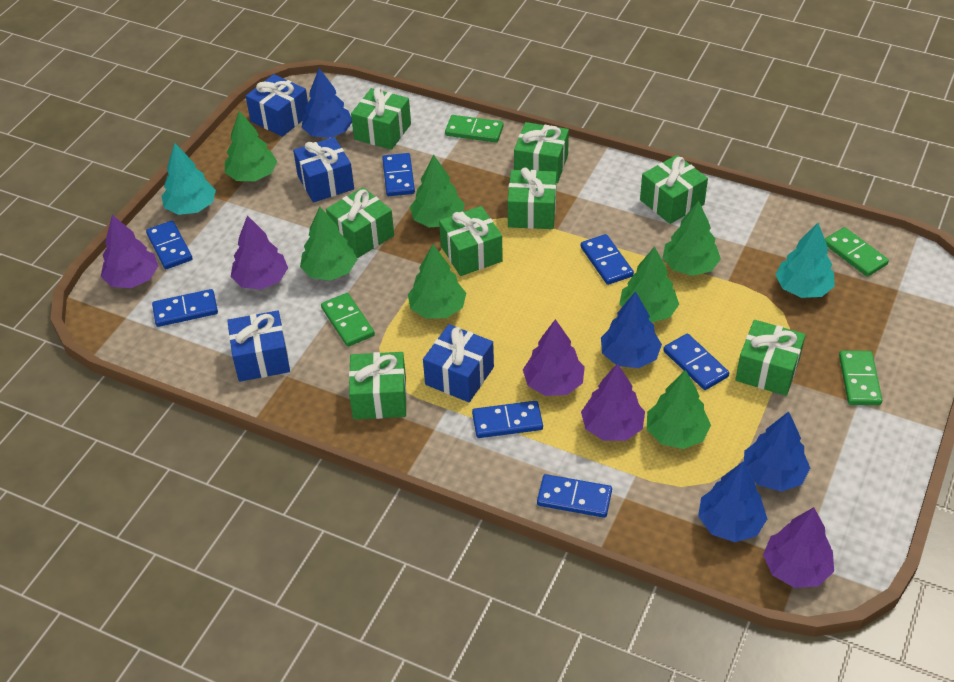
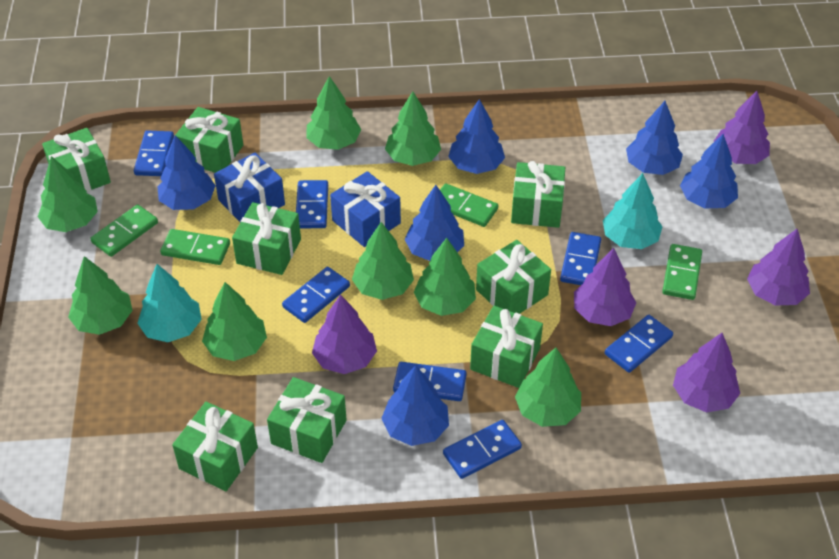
blue gift: 4 -> 2
blue tree: 4 -> 6
green tree: 7 -> 8

